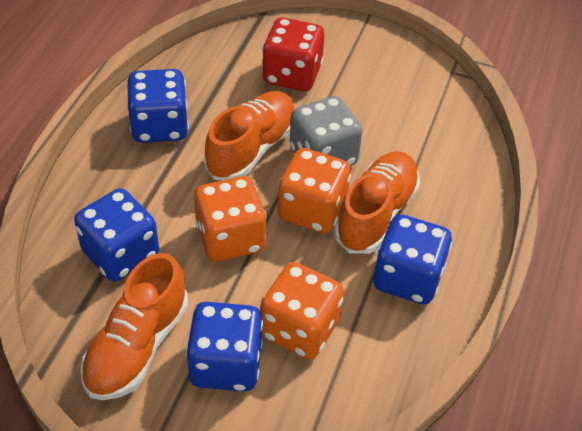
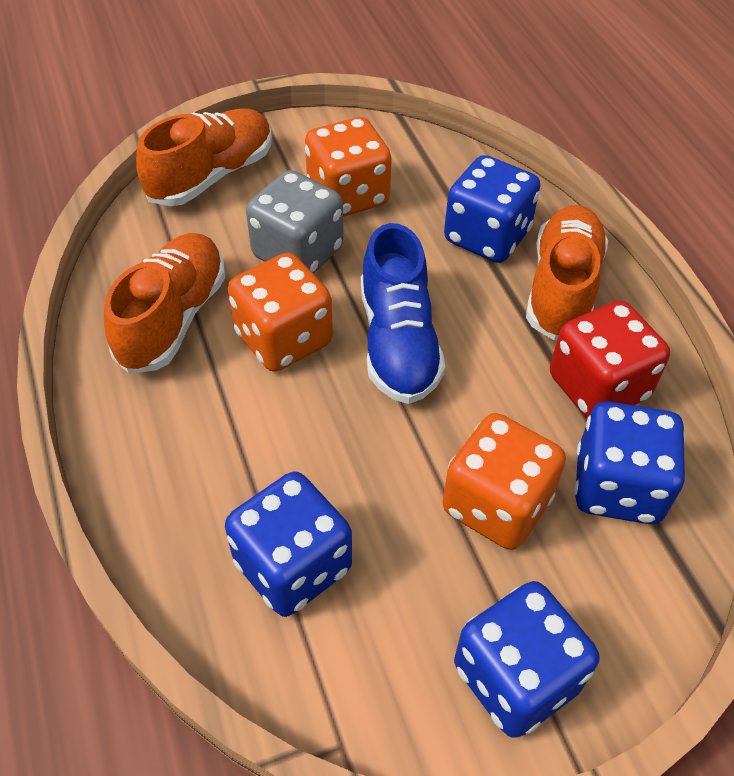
blue shoe: 0 -> 1

